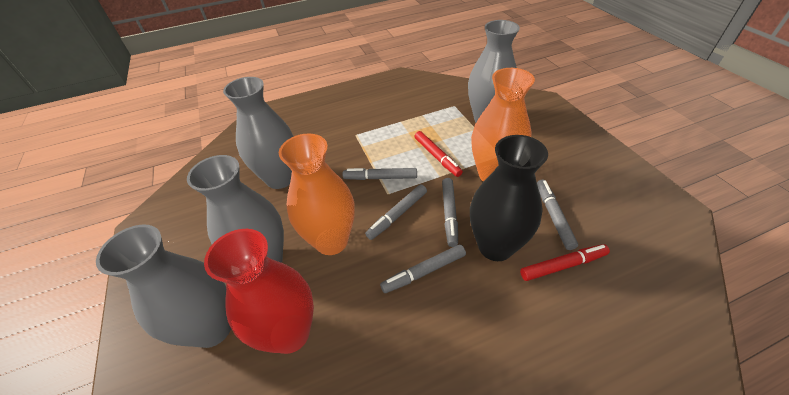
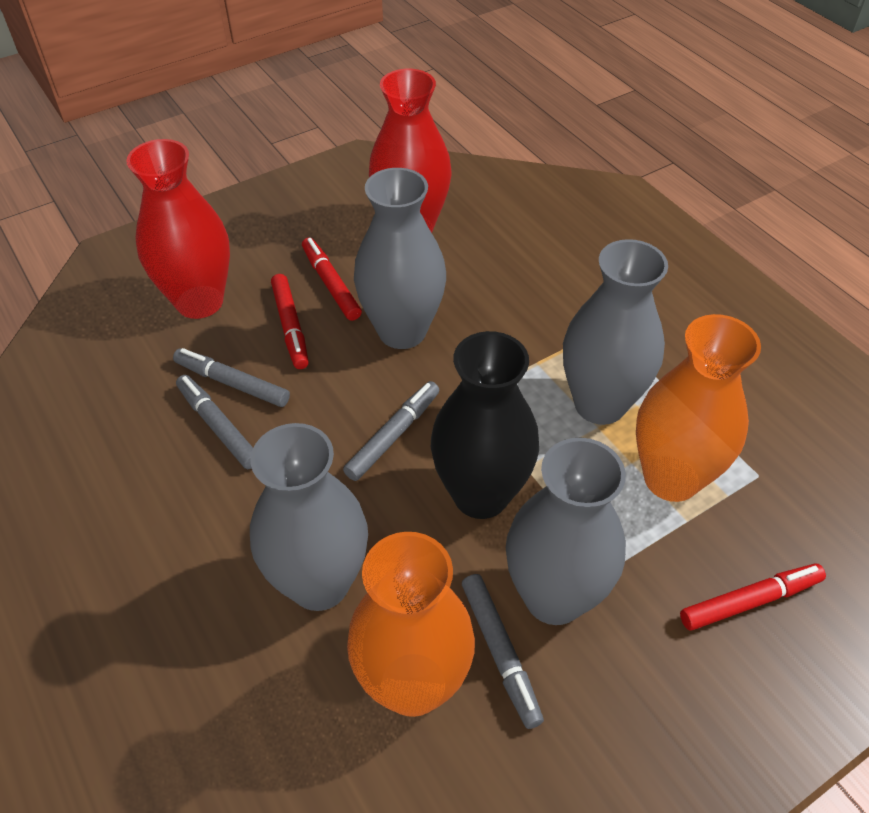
grey marker: 5 -> 4
red marker: 2 -> 3
red vase: 1 -> 2

